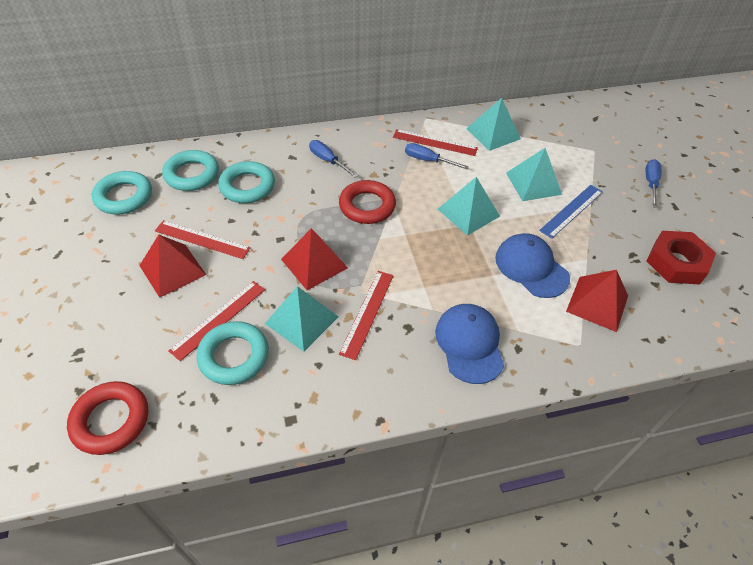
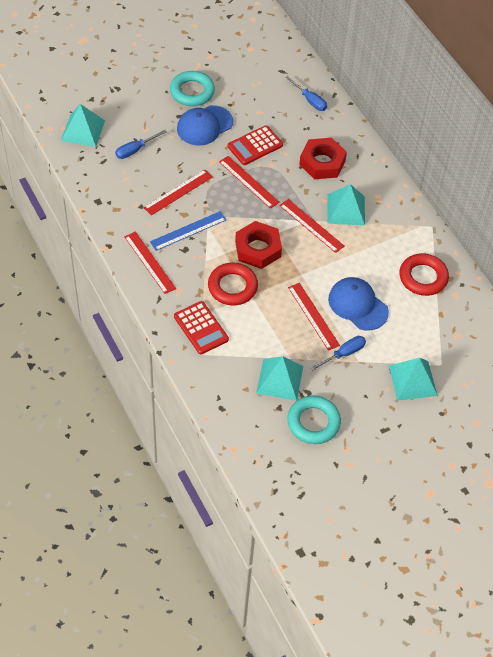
red calculator: 0 -> 2
red nut: 1 -> 2
red pyramid: 3 -> 0
red ruler: 4 -> 5
turquoise ring: 4 -> 2

